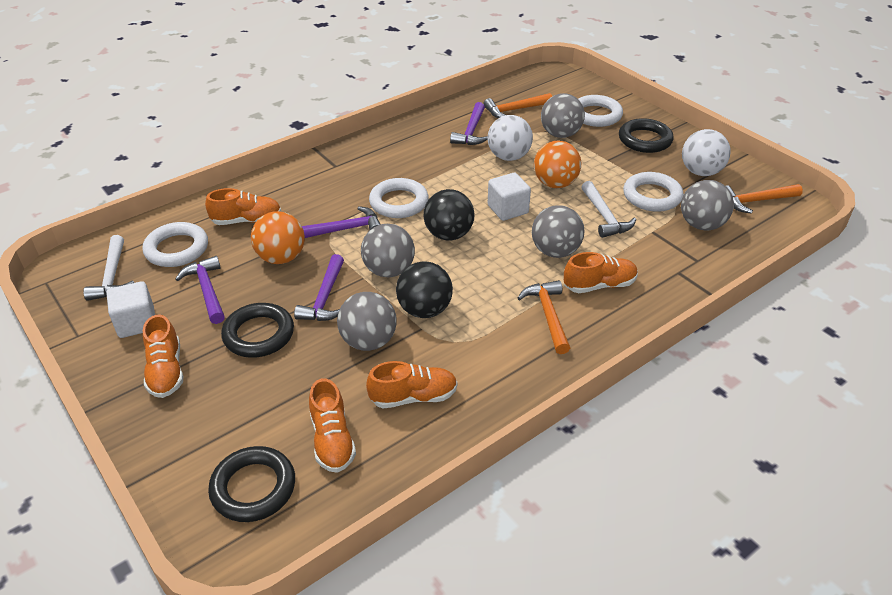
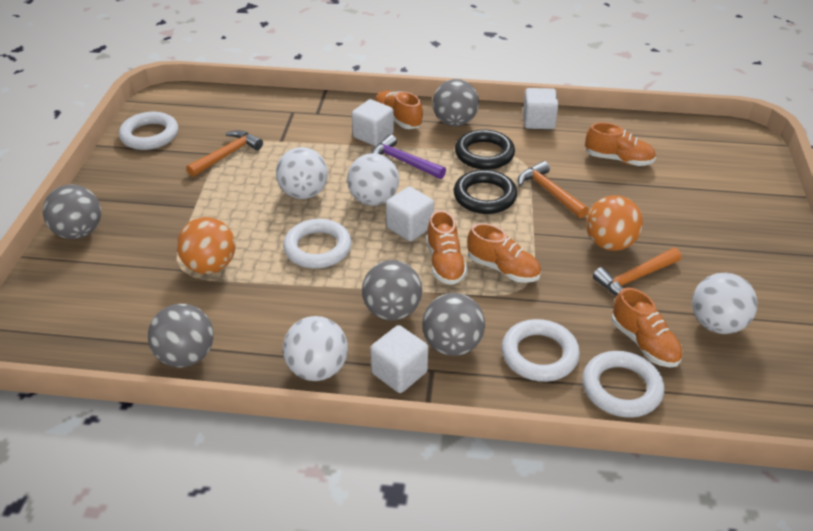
black ball: 2 -> 0
black ring: 3 -> 2
purple hammer: 4 -> 1
white ball: 2 -> 4
white cube: 2 -> 4
white hammer: 2 -> 0

